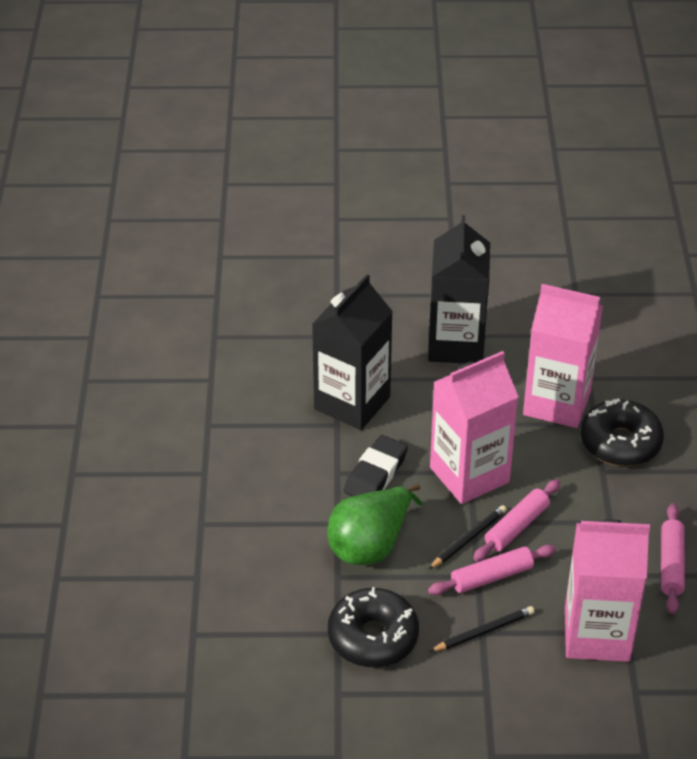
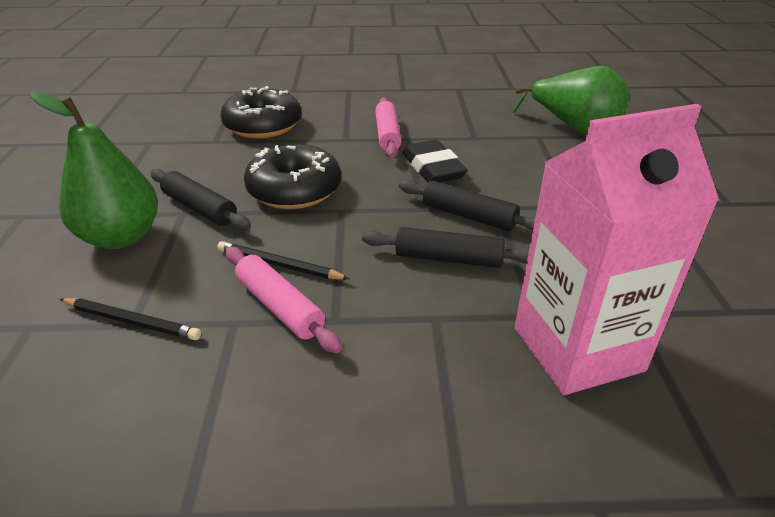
black carton: 2 -> 0
black rolling pin: 0 -> 3
green pear: 1 -> 2
pink carton: 3 -> 1
pink rolling pin: 3 -> 2

